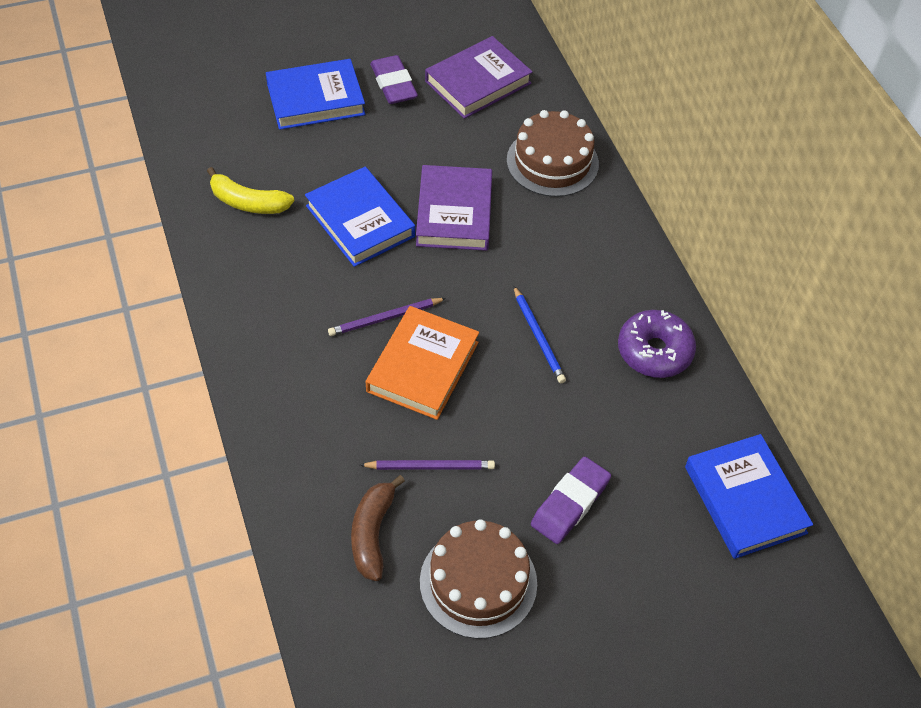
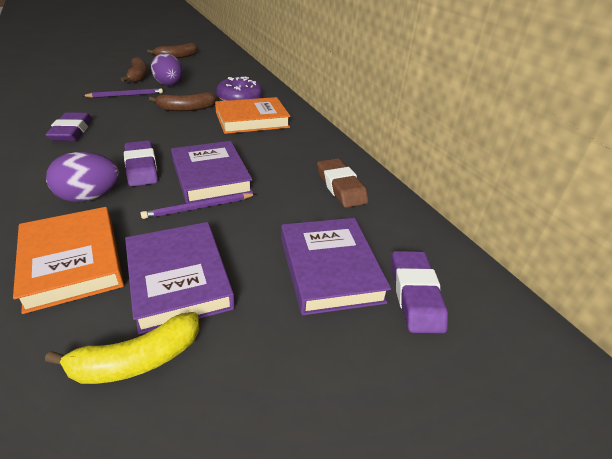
blue book: 3 -> 0
blue pencil: 1 -> 0
brown banana: 1 -> 3
brown cake: 2 -> 0
brown eraser: 0 -> 1
orange book: 1 -> 2
purple book: 2 -> 3
purple egg: 0 -> 2
purple eraser: 2 -> 3

